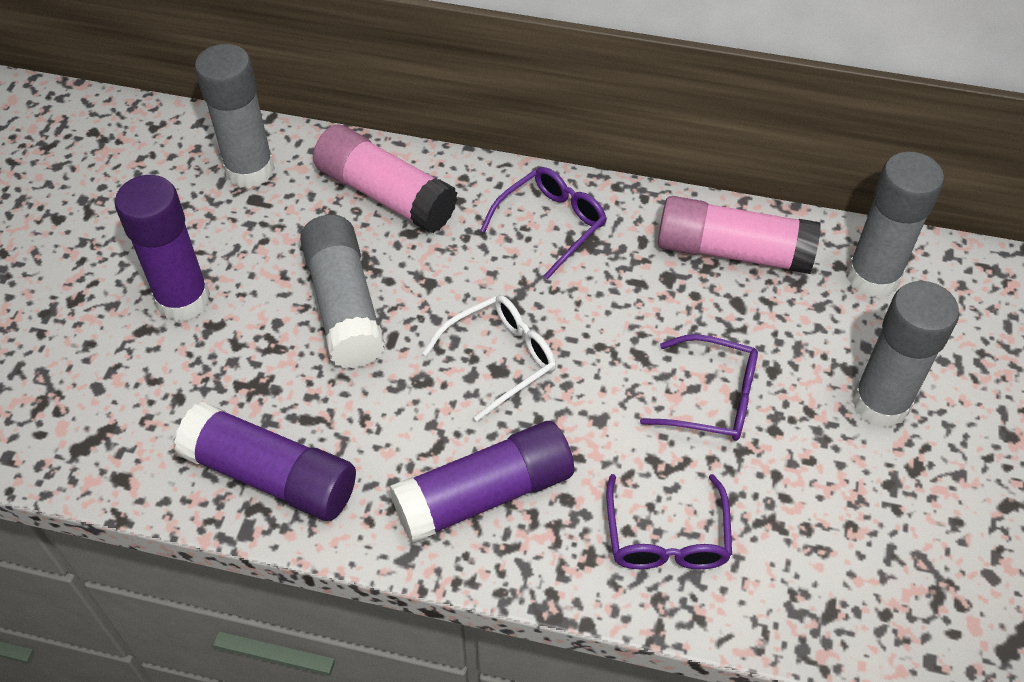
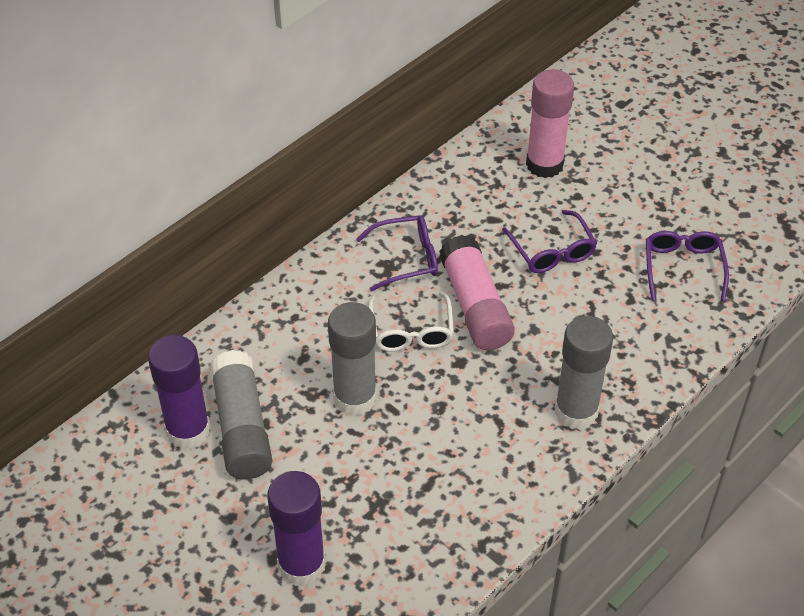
grey glue stick: 4 -> 3
purple glue stick: 3 -> 2

